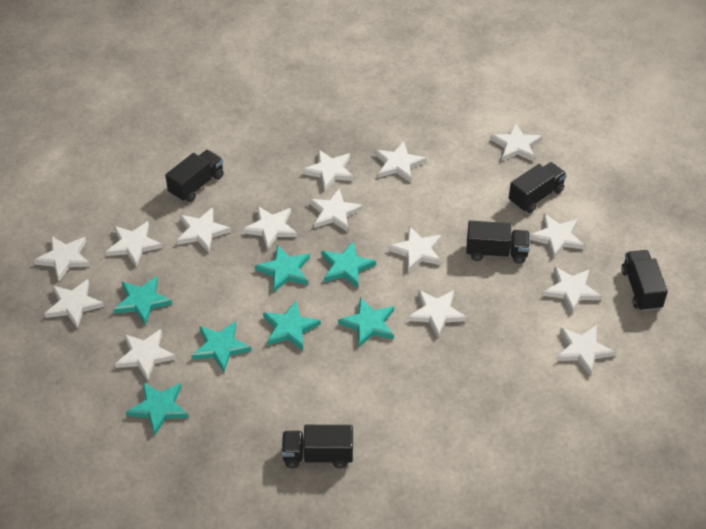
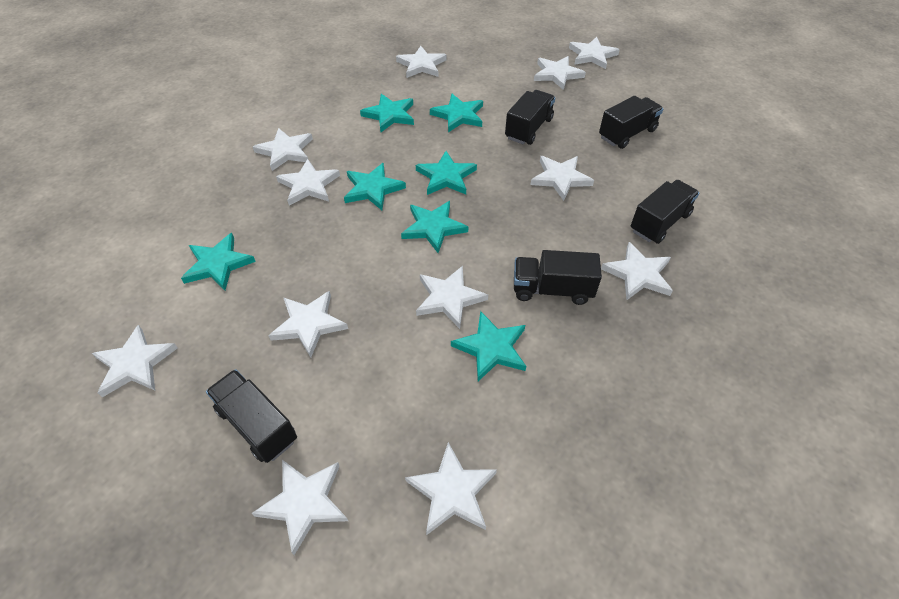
white star: 15 -> 12

